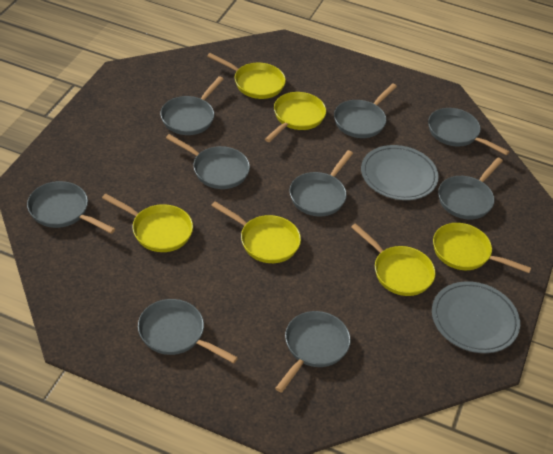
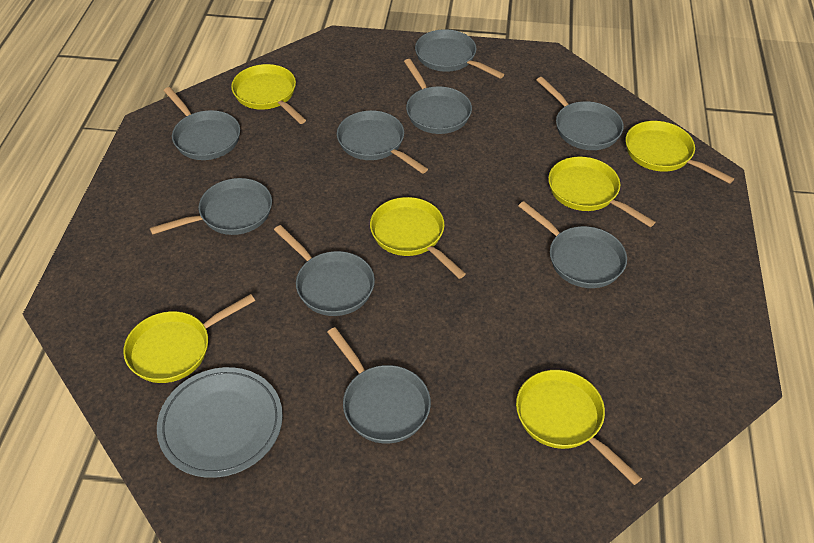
grey plate: 2 -> 1

